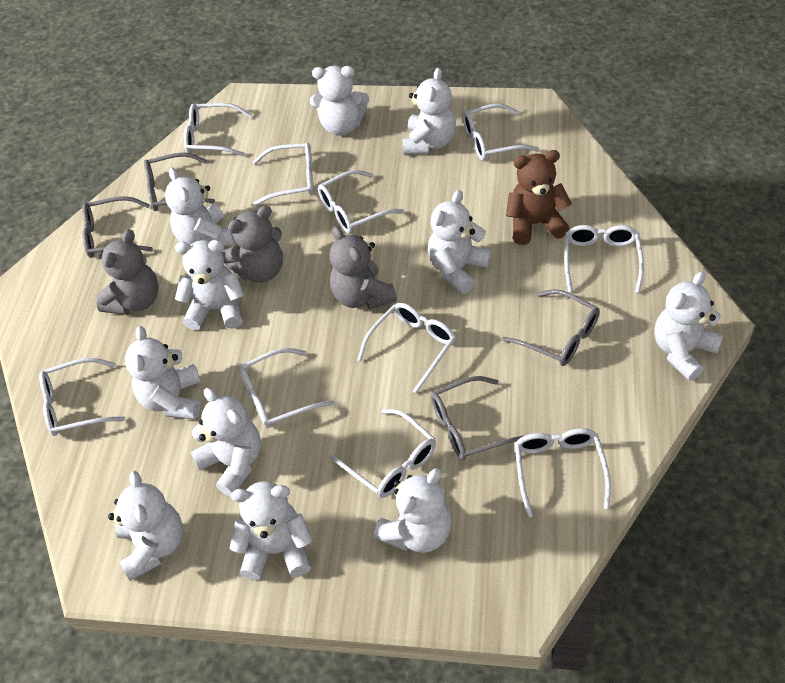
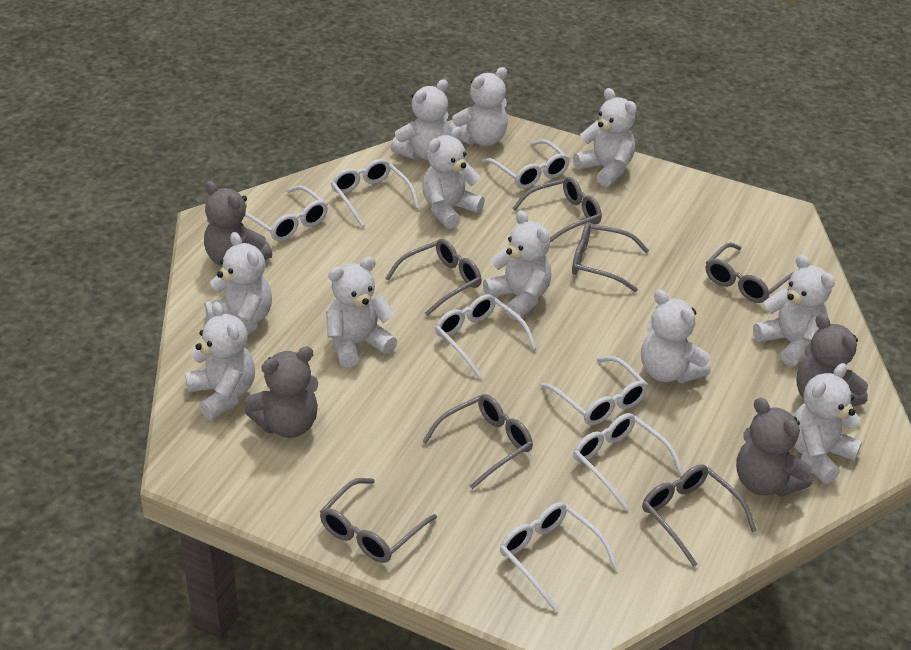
brown teddy bear: 1 -> 0
grey glasses: 4 -> 7
grey teddy bear: 3 -> 4
white glasses: 10 -> 7

